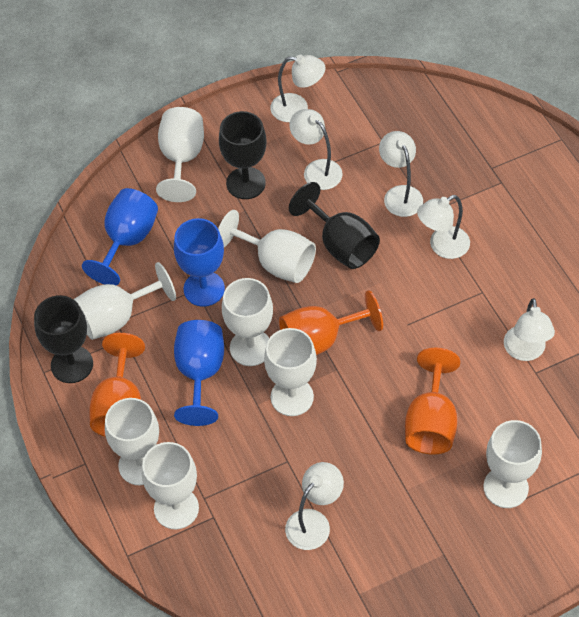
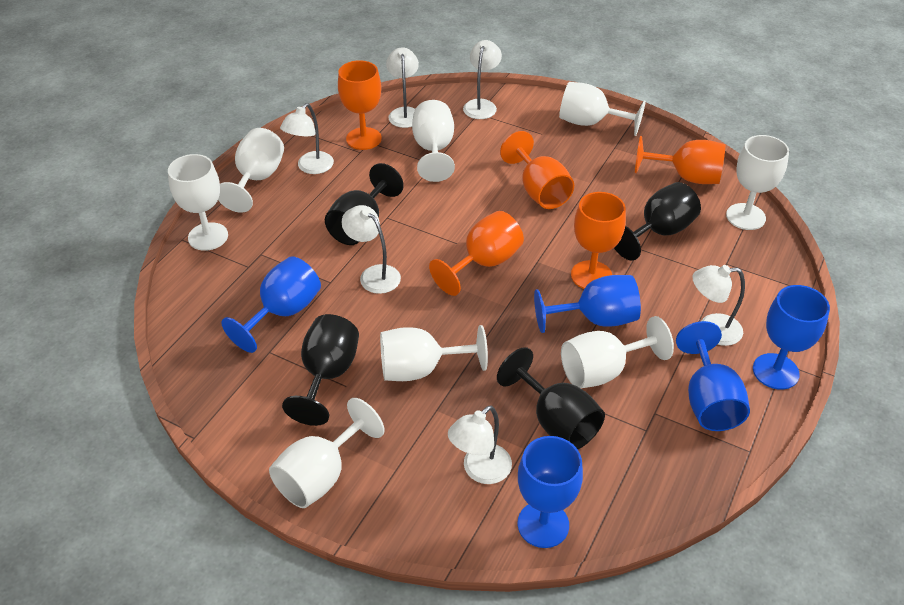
black goblet: 3 -> 4
blue goblet: 3 -> 5
orange goblet: 3 -> 5

